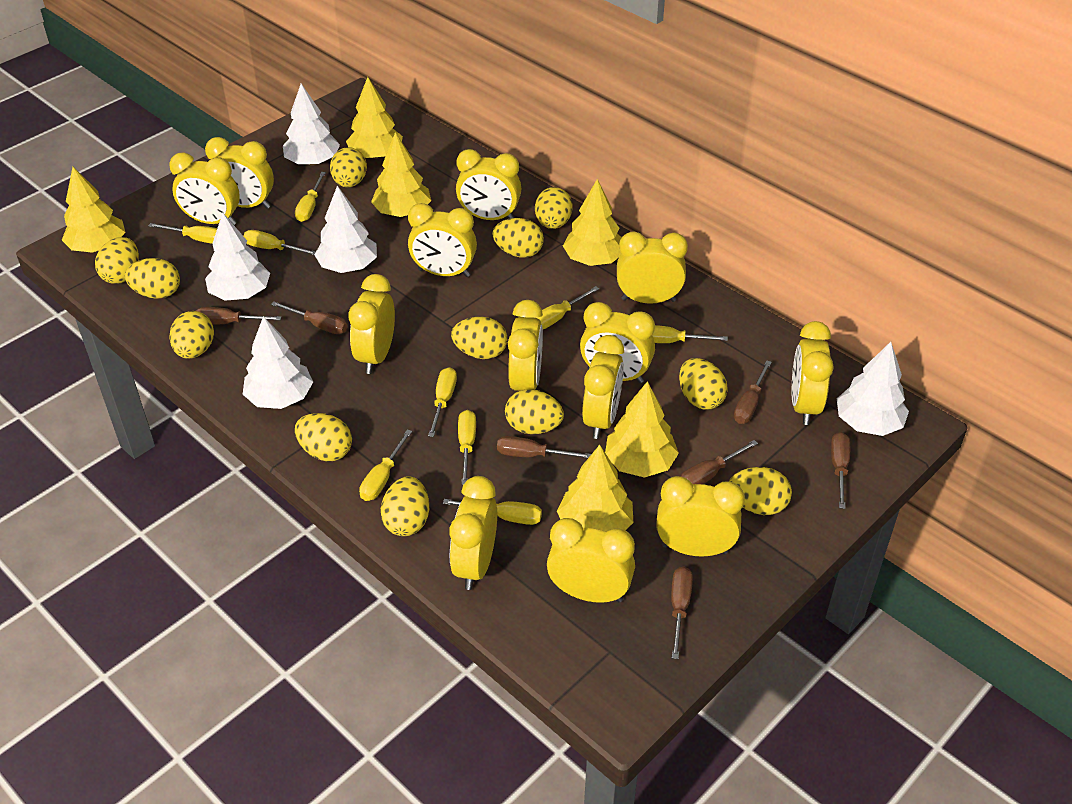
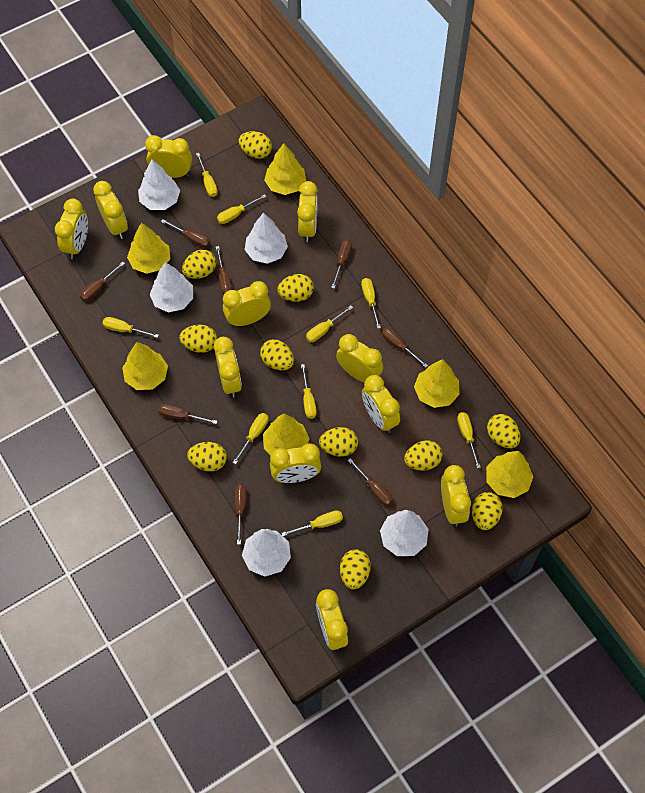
brown screwdriver: 7 -> 8
yellow clock: 13 -> 11
yellow egg: 12 -> 11

